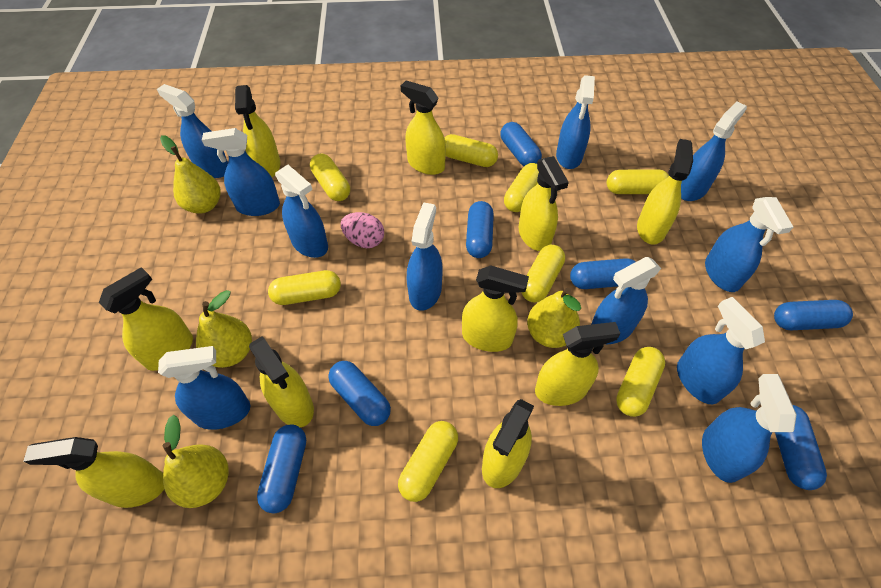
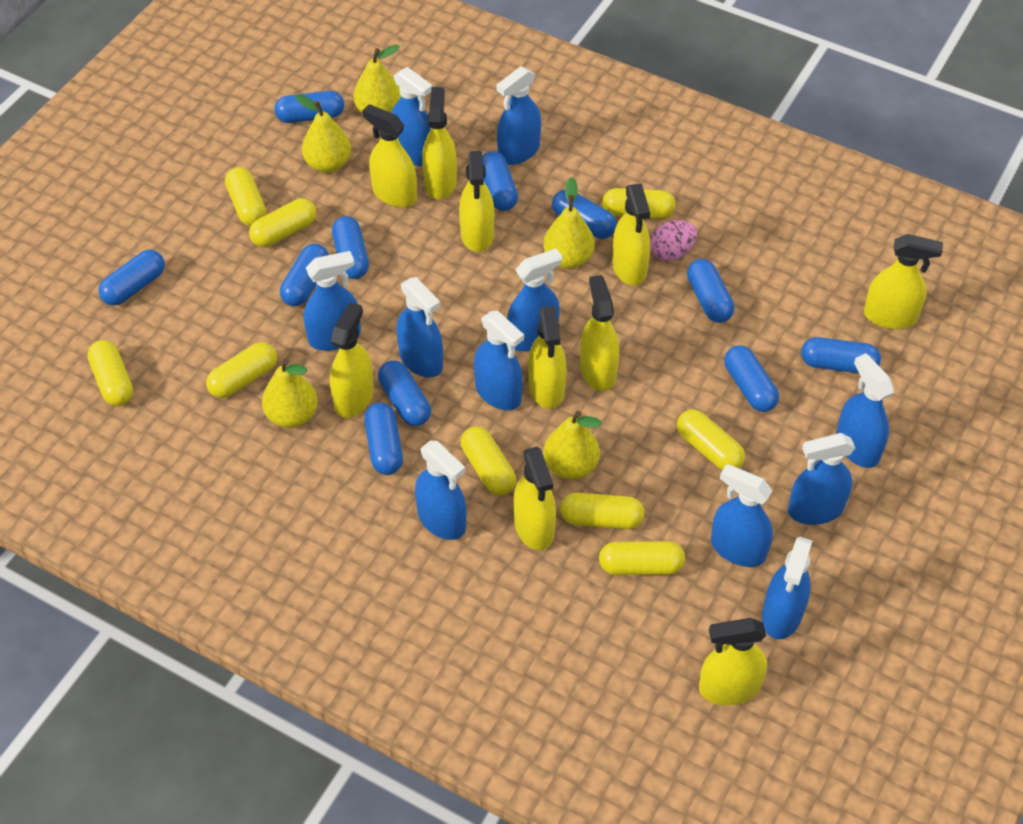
blue capsule: 7 -> 11
yellow capsule: 8 -> 9
yellow pear: 4 -> 5

